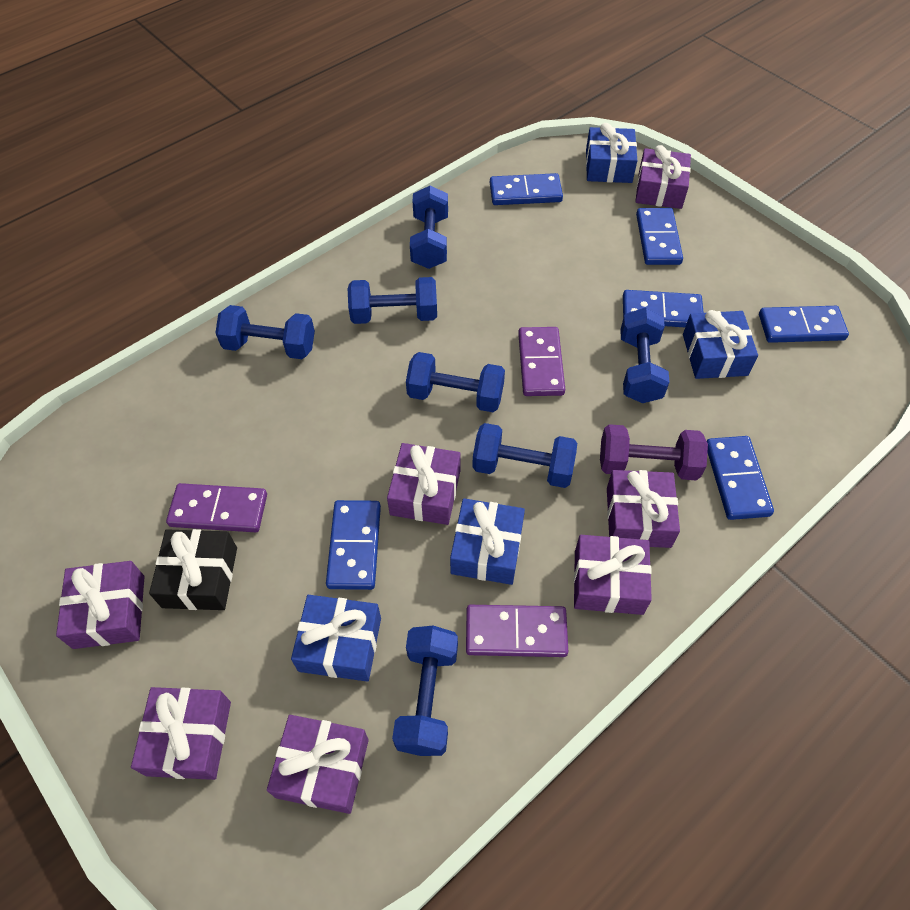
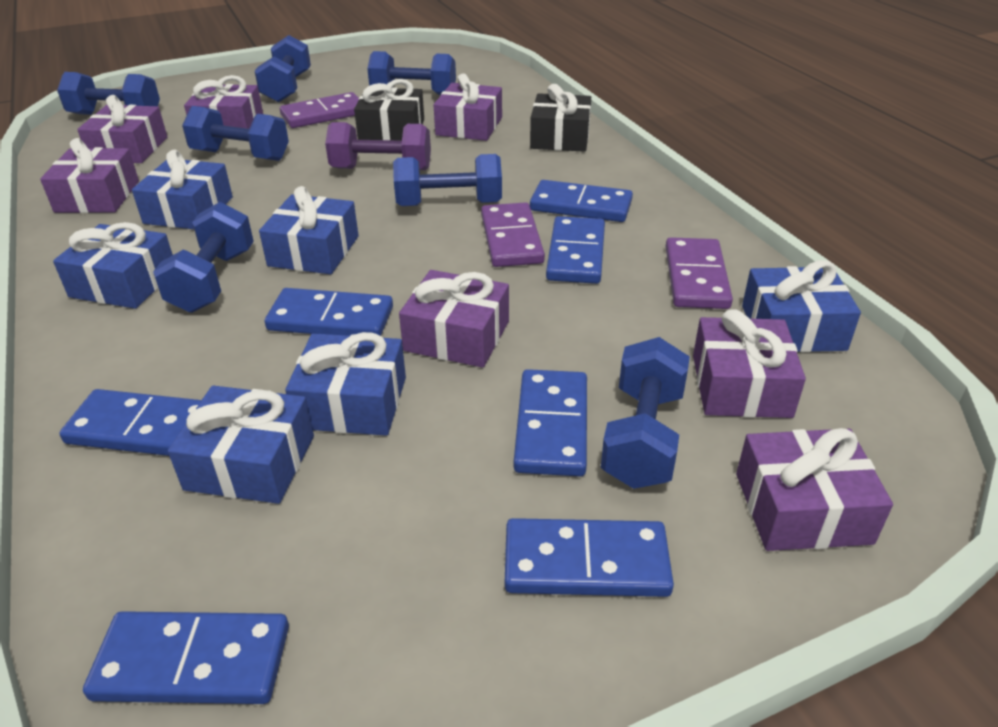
black gift: 1 -> 2
blue domino: 6 -> 7
blue gift: 4 -> 6

